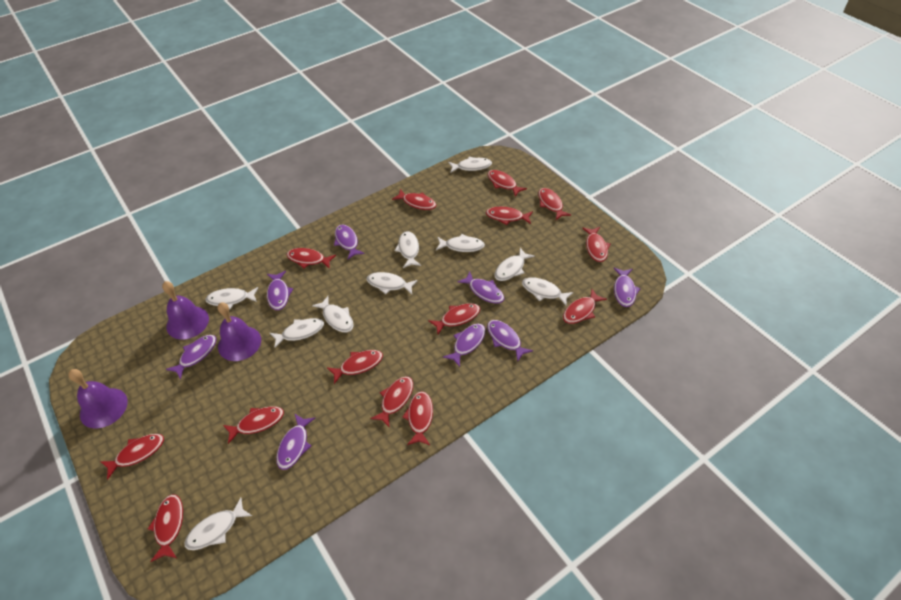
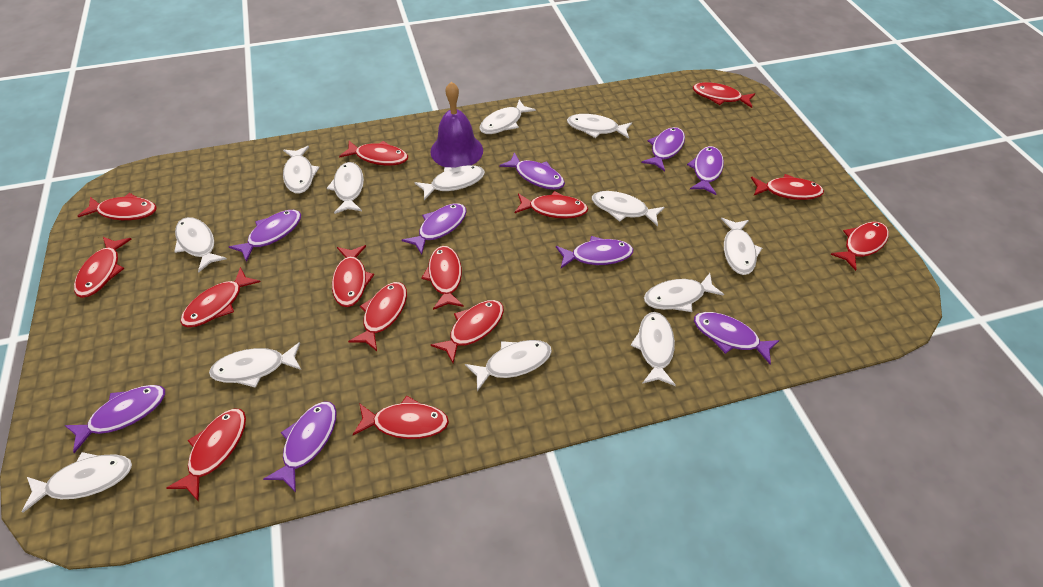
purple bell: 3 -> 1
purple fish: 8 -> 9
white fish: 10 -> 13

